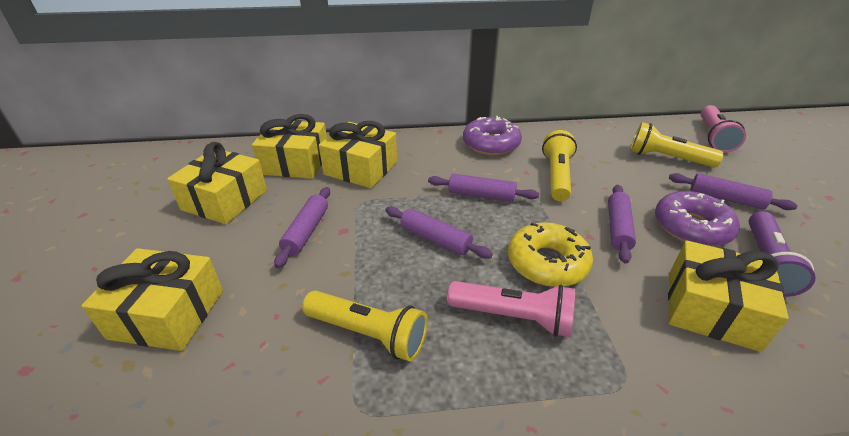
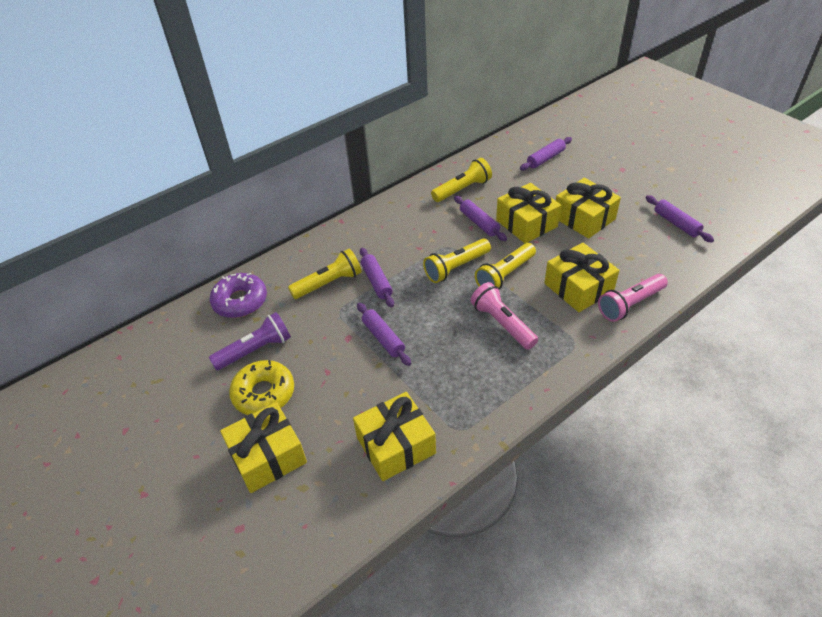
purple donut: 2 -> 1
yellow flashlight: 3 -> 4

